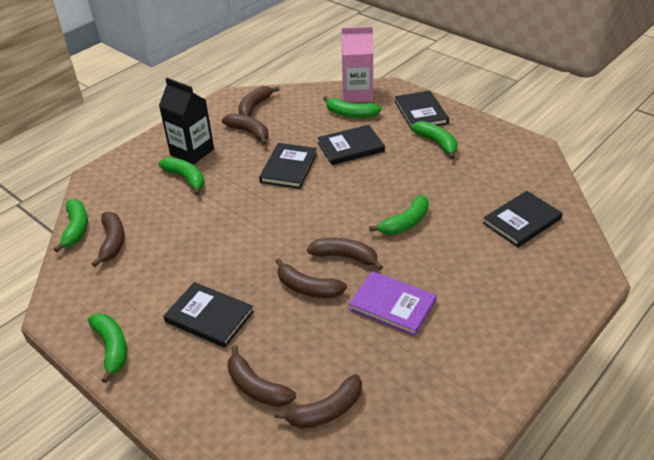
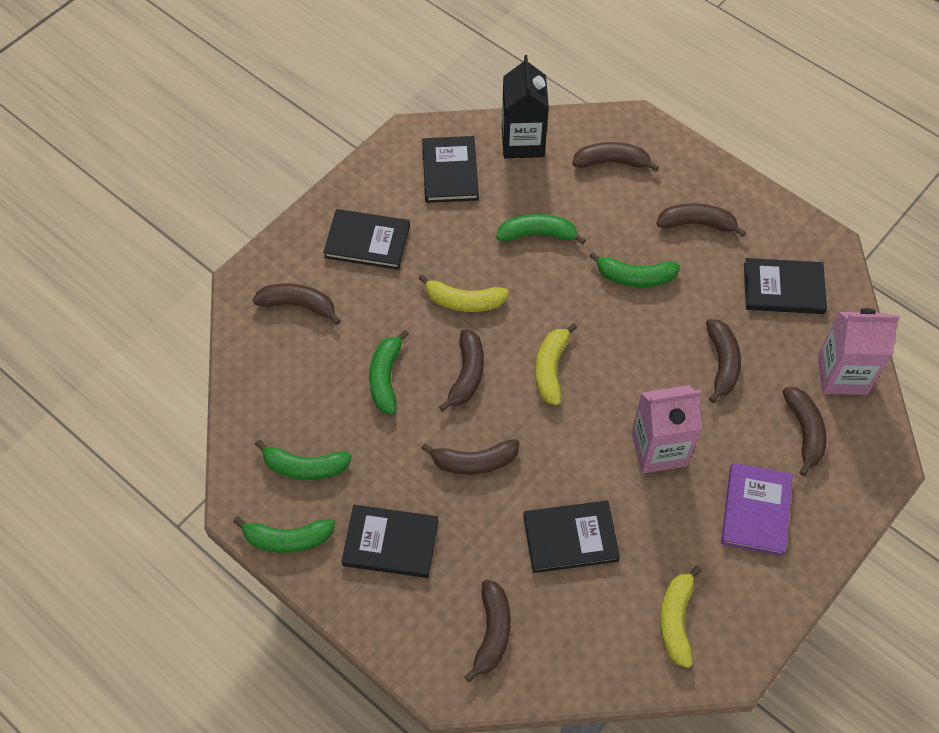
brown banana: 7 -> 8
green banana: 6 -> 5
pink carton: 1 -> 2
yellow banana: 0 -> 3

